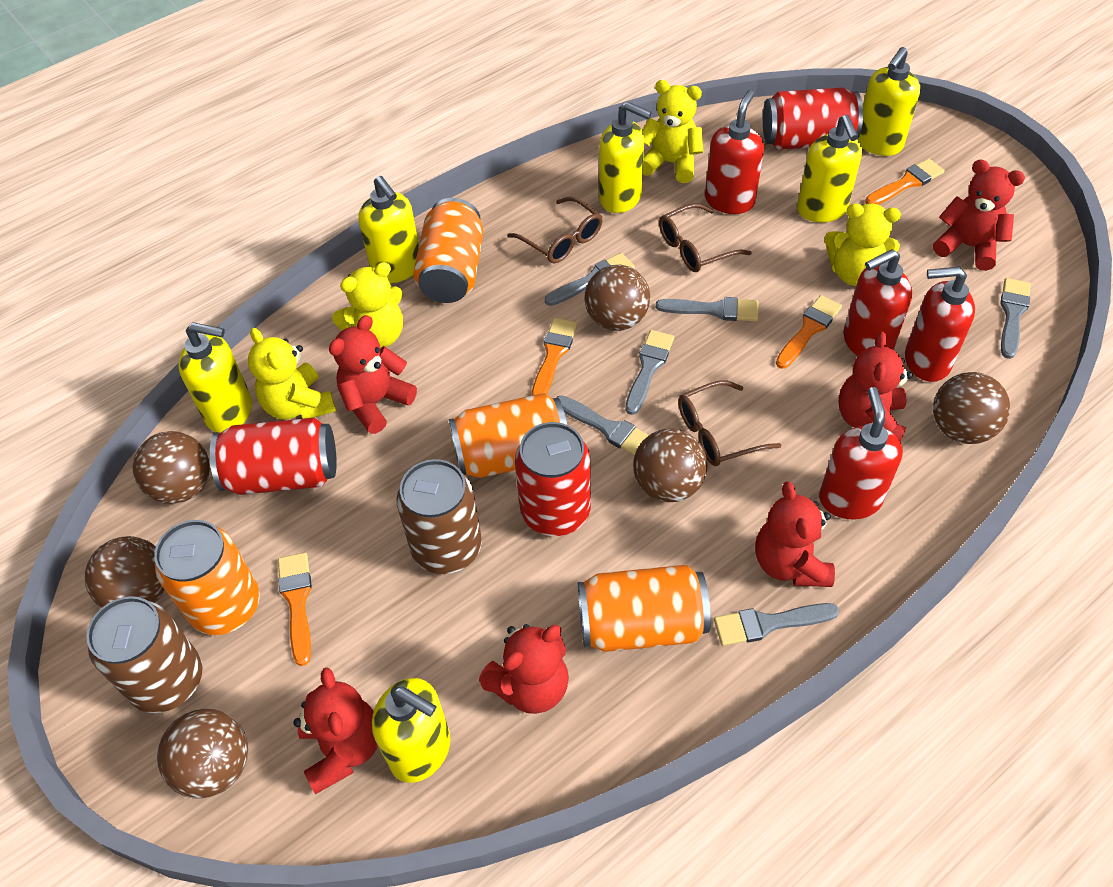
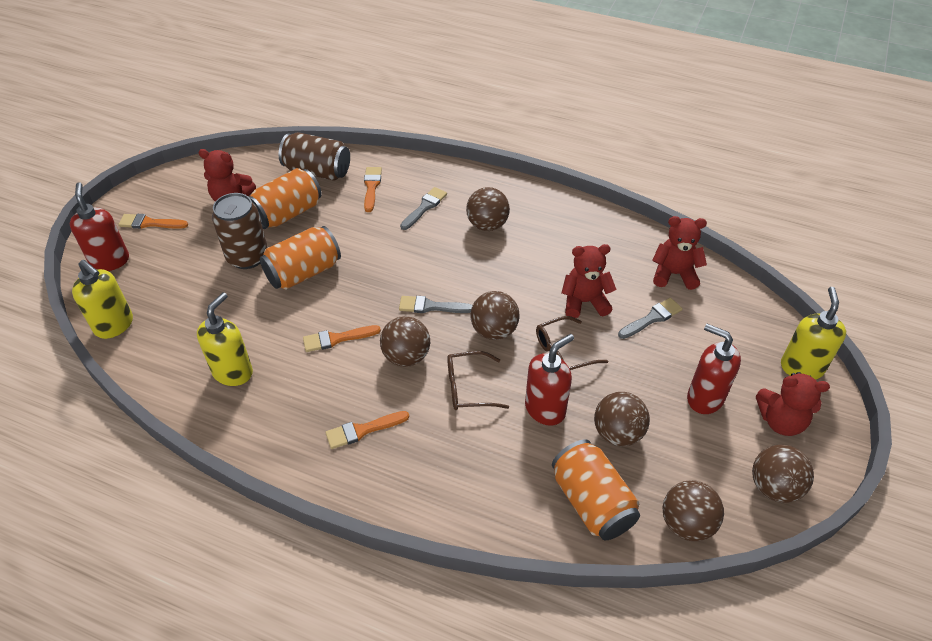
brown glasses: 3 -> 2
grey brush: 6 -> 3
orange can: 4 -> 3
red can: 3 -> 0
red soap dispenser: 4 -> 3
red teddy bear: 6 -> 4
yellow soap dispenser: 6 -> 3
yellow teddy bear: 4 -> 0

